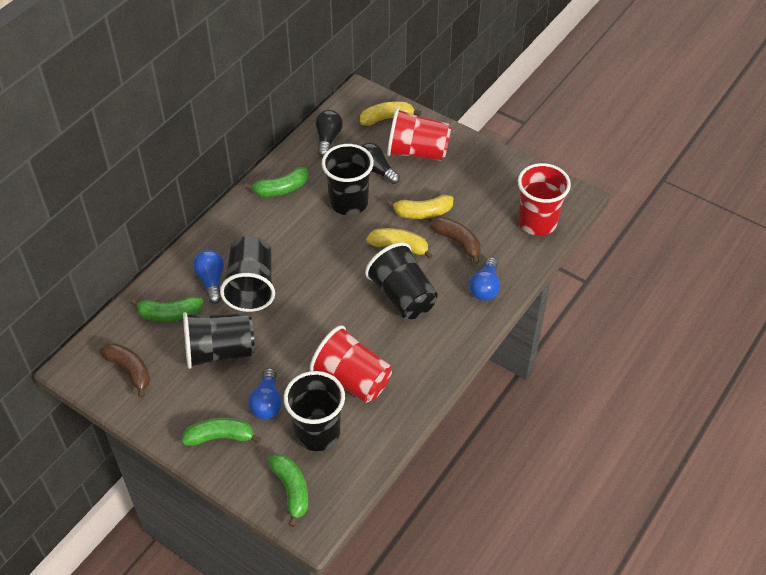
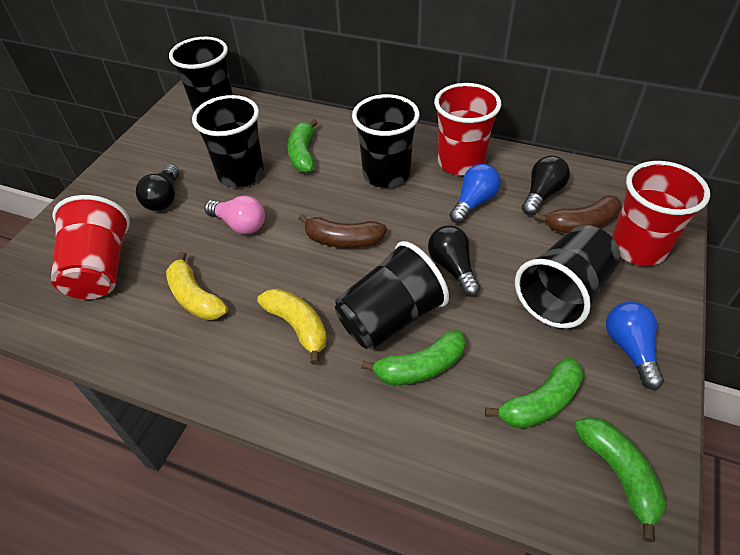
black light bulb: 2 -> 3
blue light bulb: 3 -> 2
pink light bulb: 0 -> 1
yellow banana: 3 -> 2

